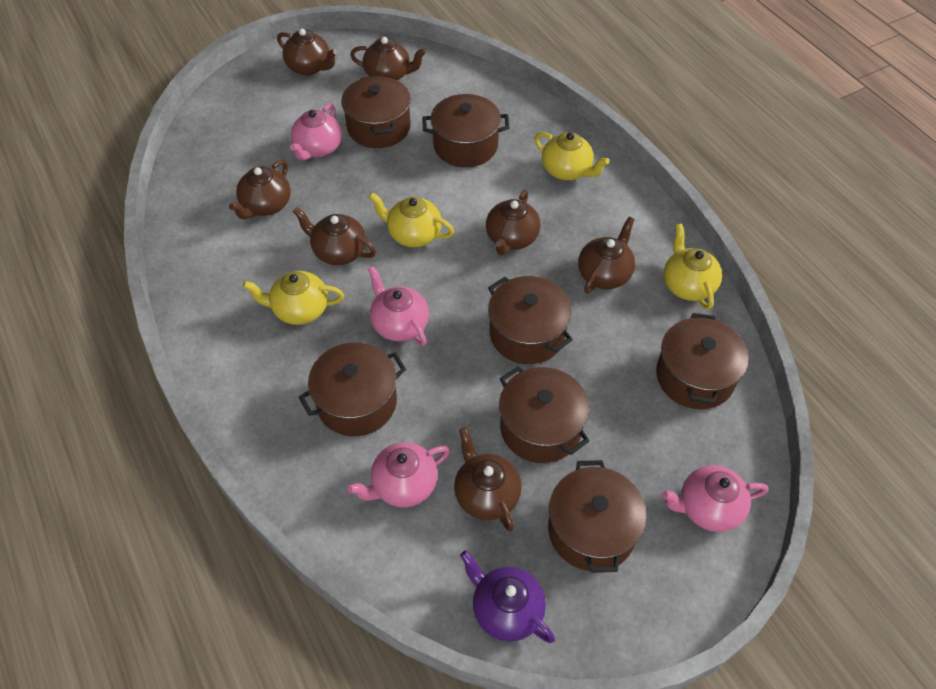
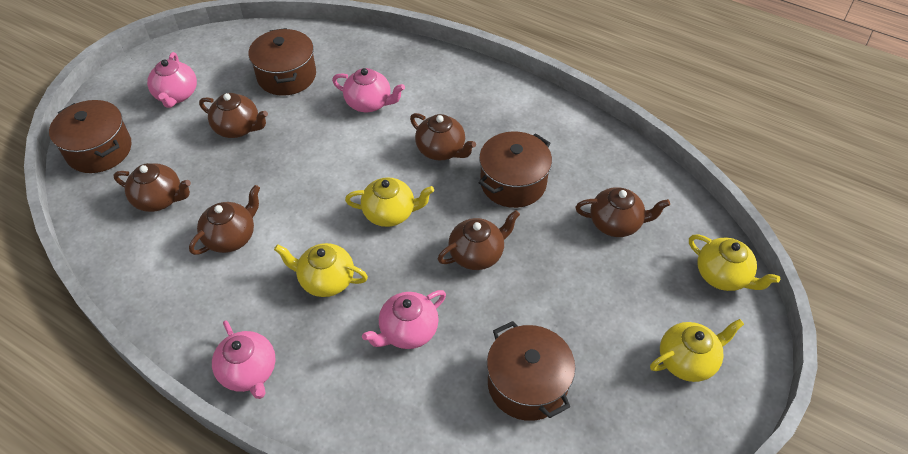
brown pot: 7 -> 4
brown teapot: 7 -> 6
purple teapot: 1 -> 0

